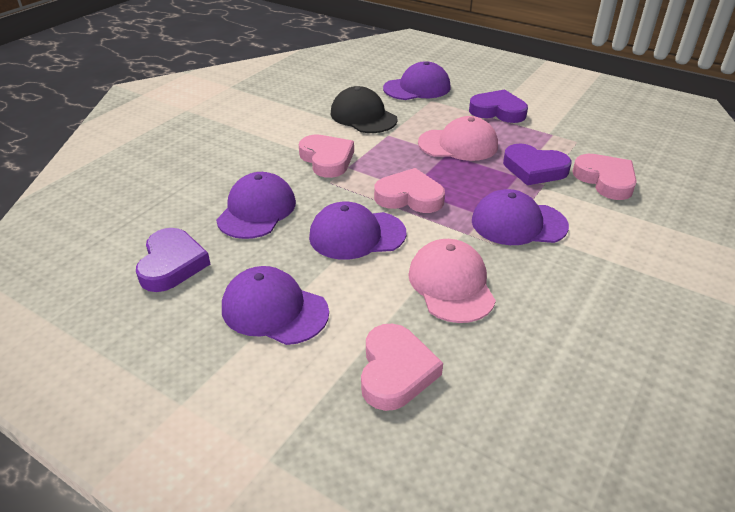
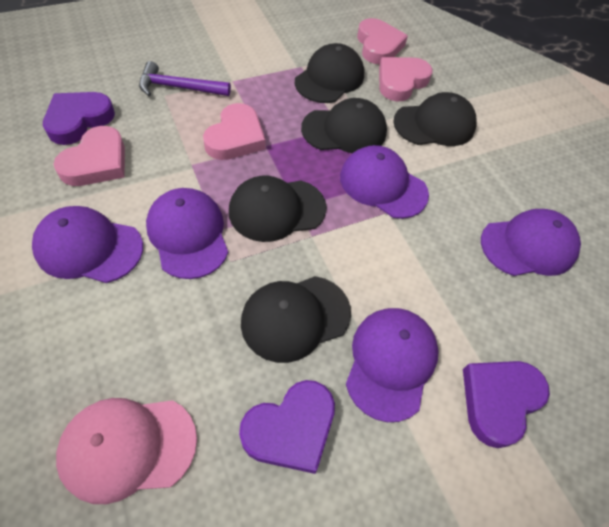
black cap: 1 -> 5
pink cap: 2 -> 1
purple hammer: 0 -> 1

